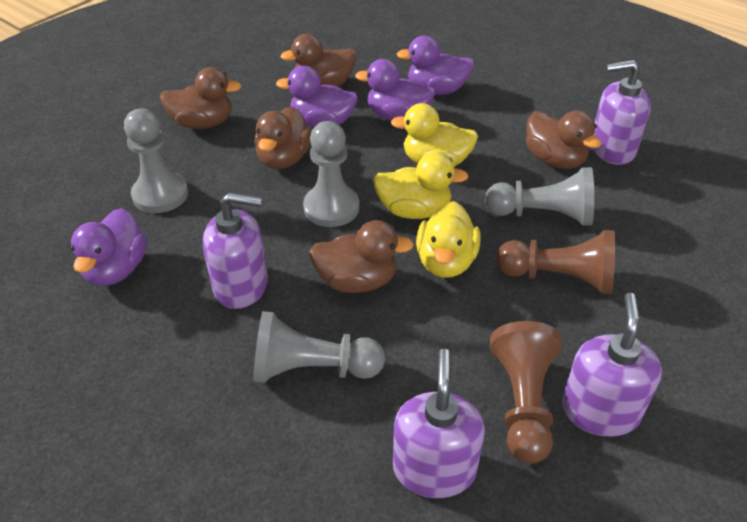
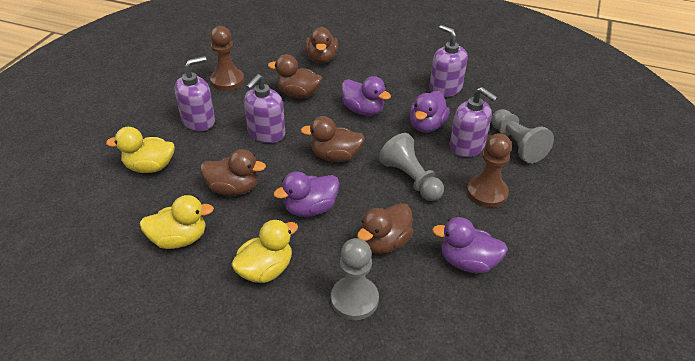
grey pawn: 4 -> 3

